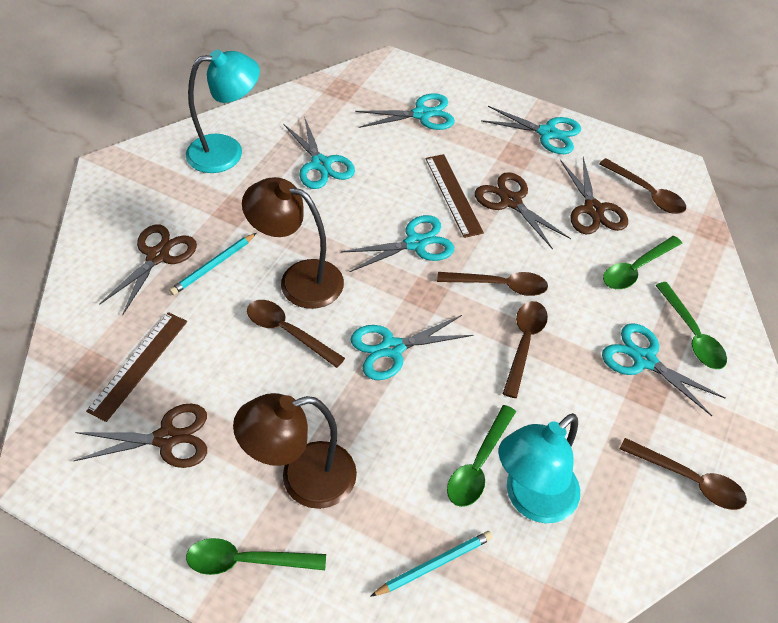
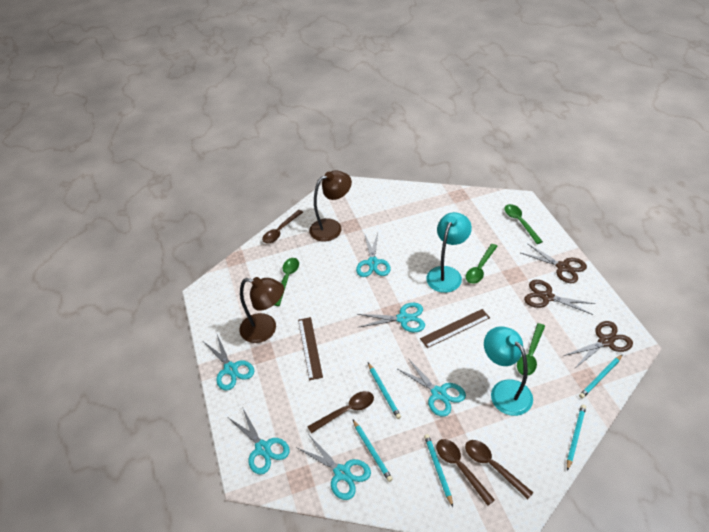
brown scissors: 4 -> 3
brown spoon: 5 -> 4
turquoise pencil: 2 -> 5

